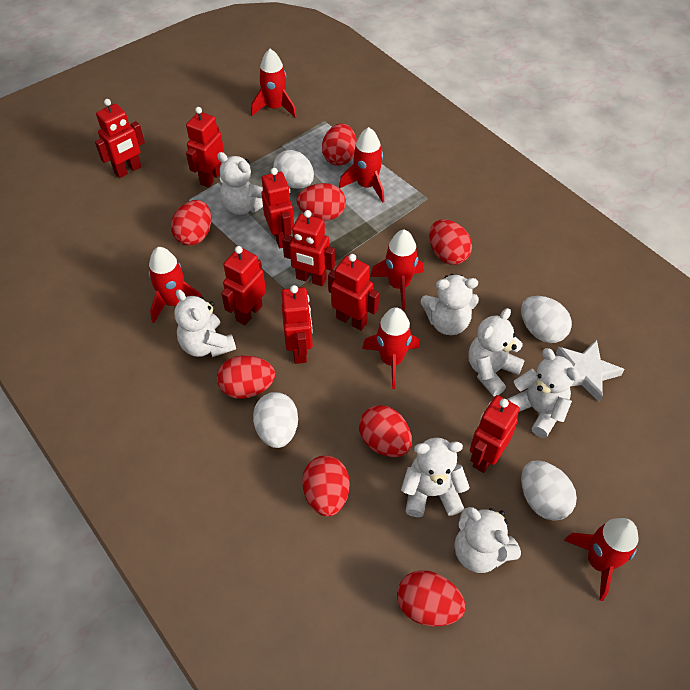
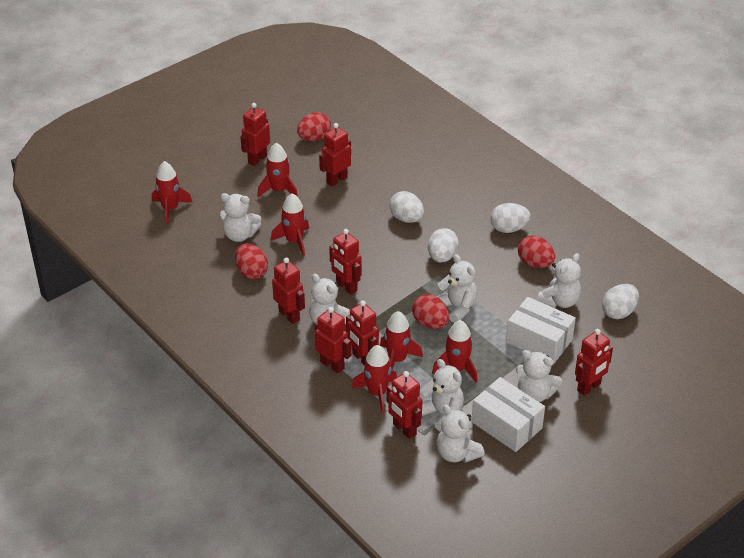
red egg: 8 -> 4
white box: 0 -> 2
white star: 1 -> 0

